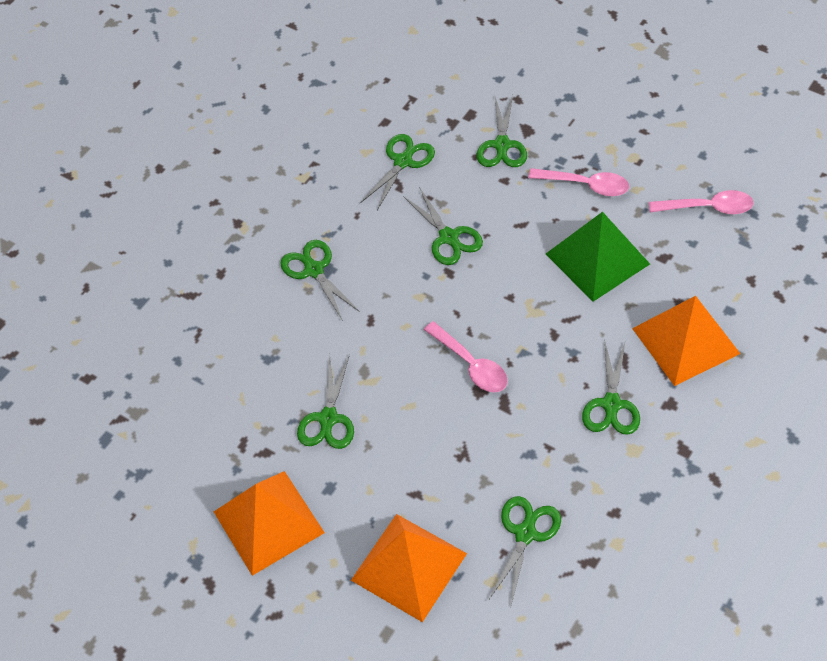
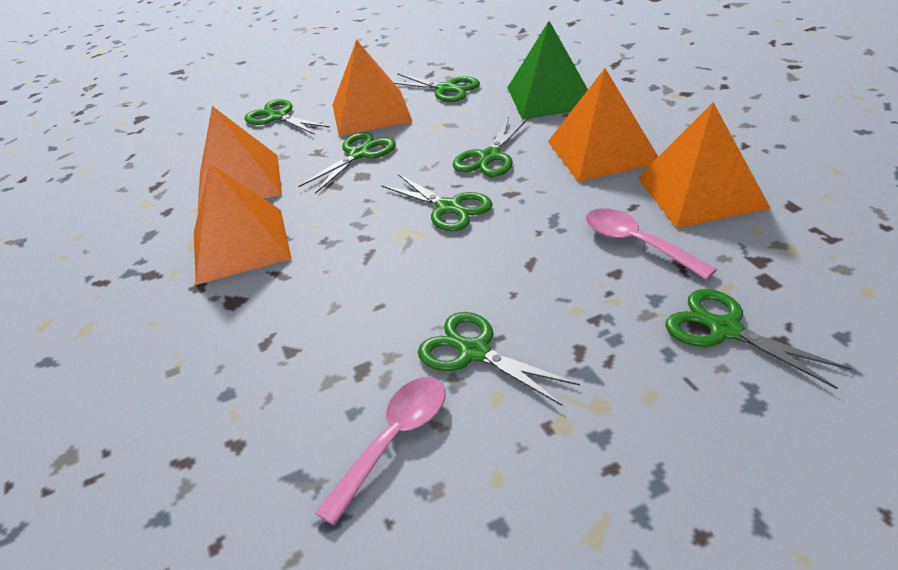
orange pyramid: 3 -> 5
pink spoon: 3 -> 2

